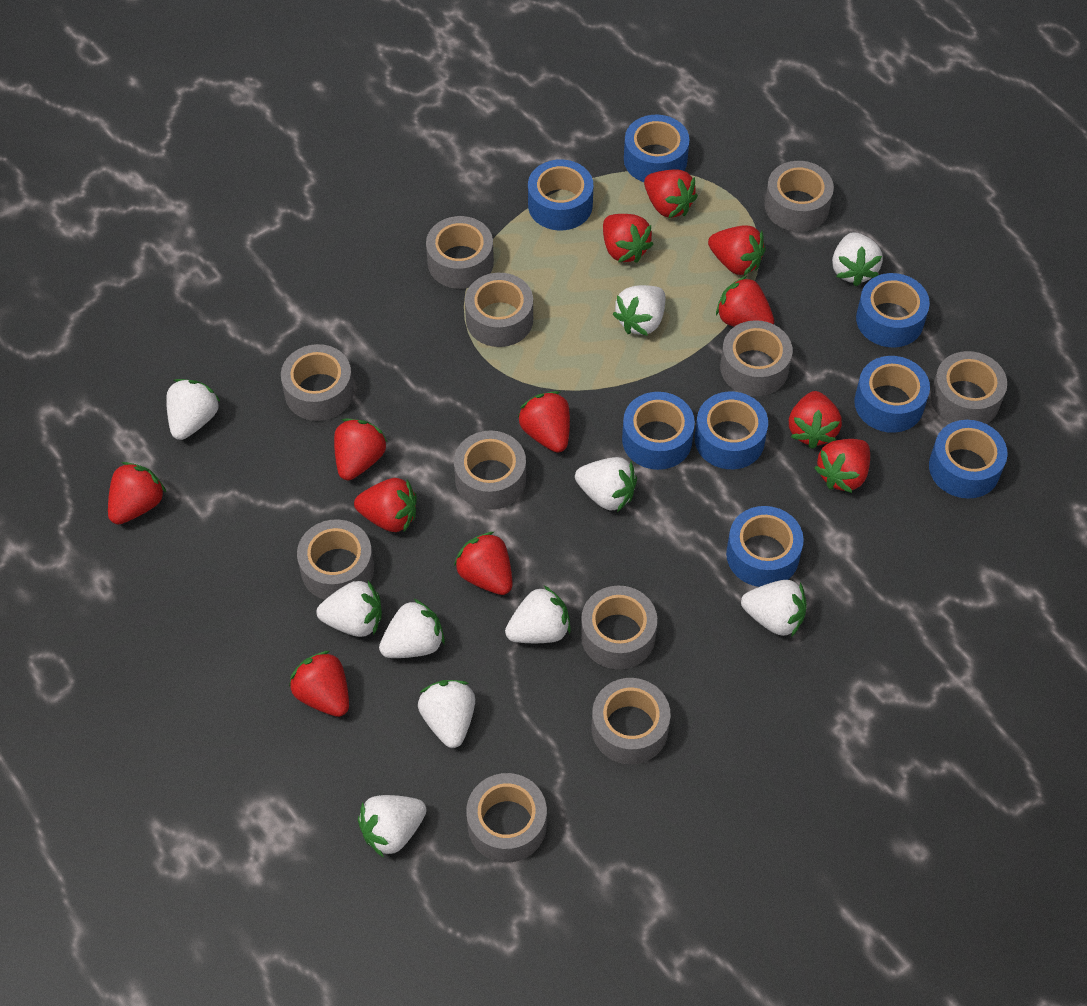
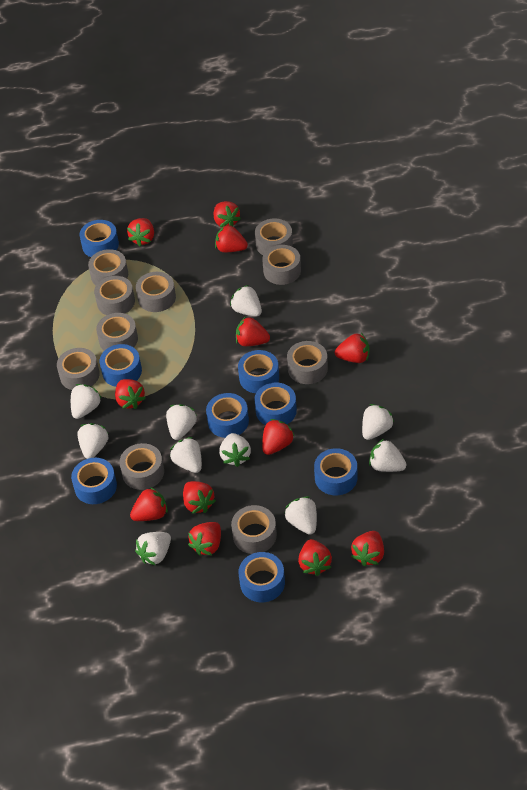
grey tape: 11 -> 10

